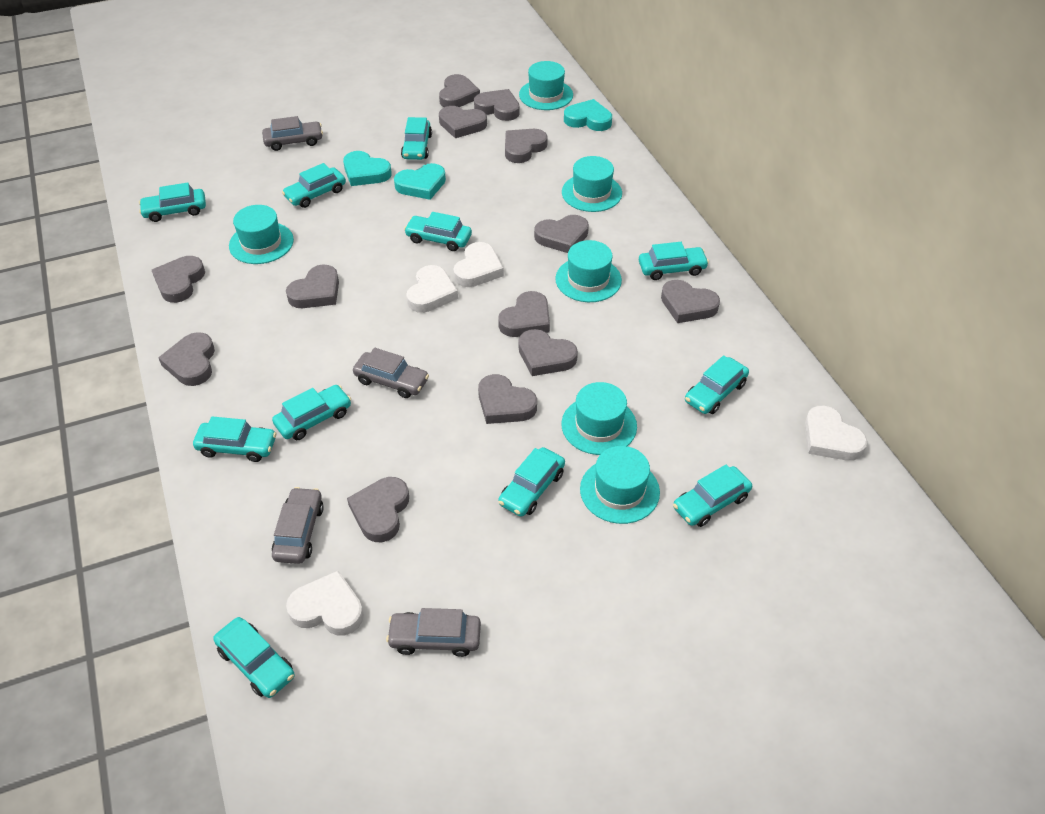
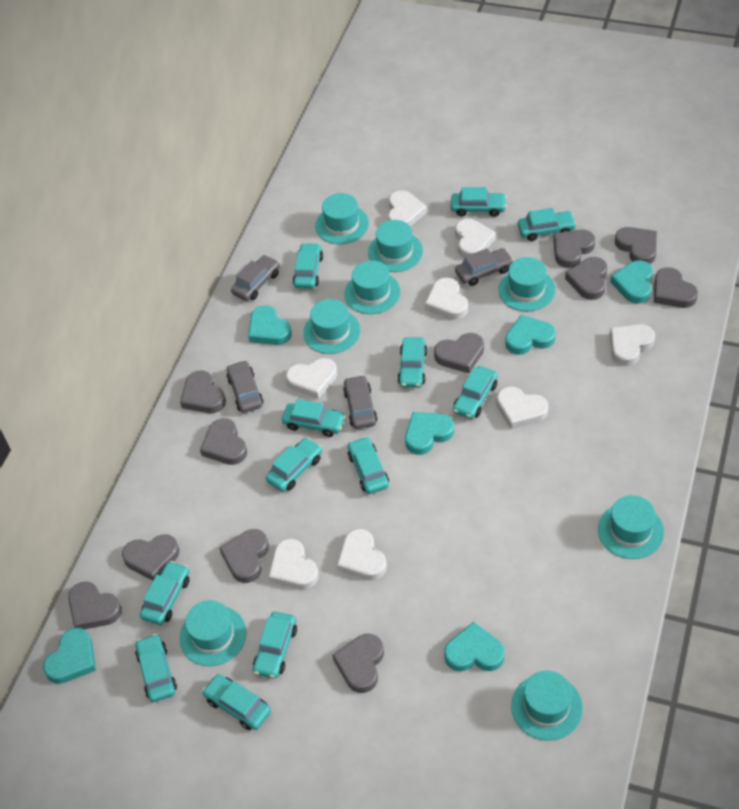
grey heart: 13 -> 11
turquoise car: 11 -> 12
turquoise hat: 6 -> 8
turquoise heart: 3 -> 6
white heart: 4 -> 8

